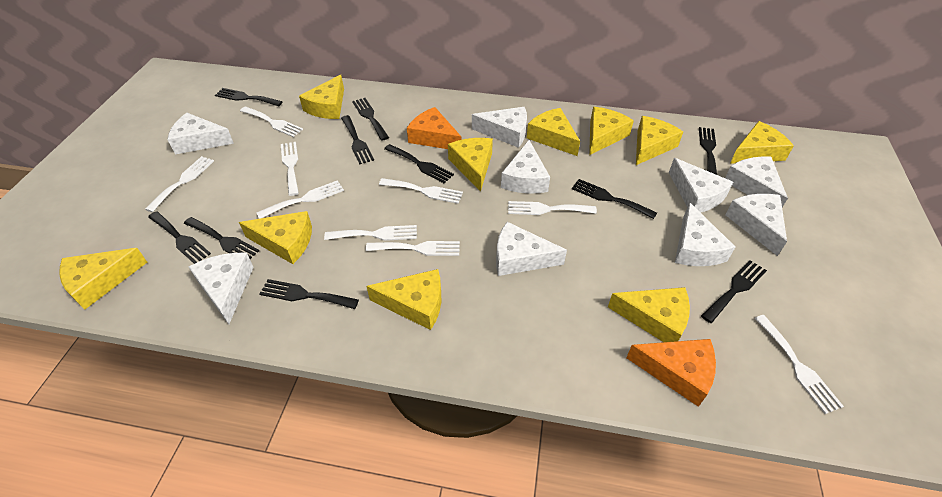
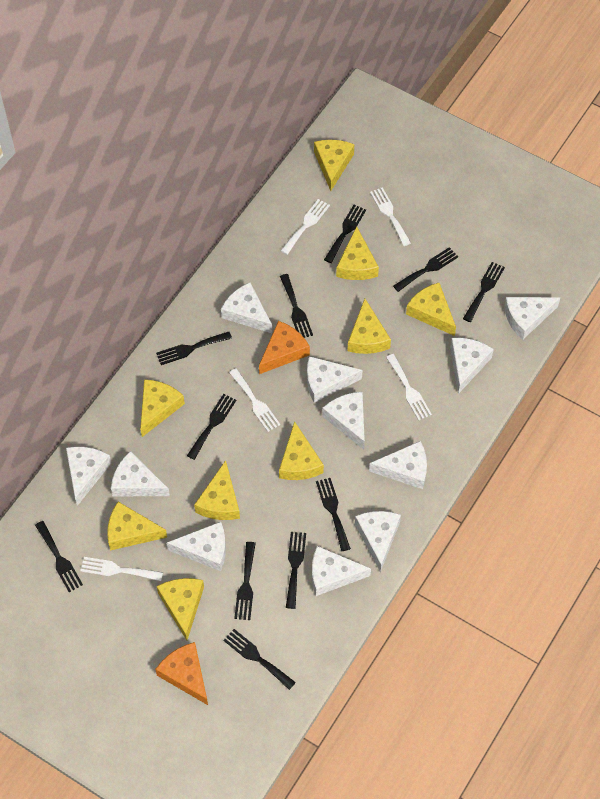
black fork: 10 -> 11
white cheese: 9 -> 11
white fork: 9 -> 5
yellow cheese: 10 -> 9

